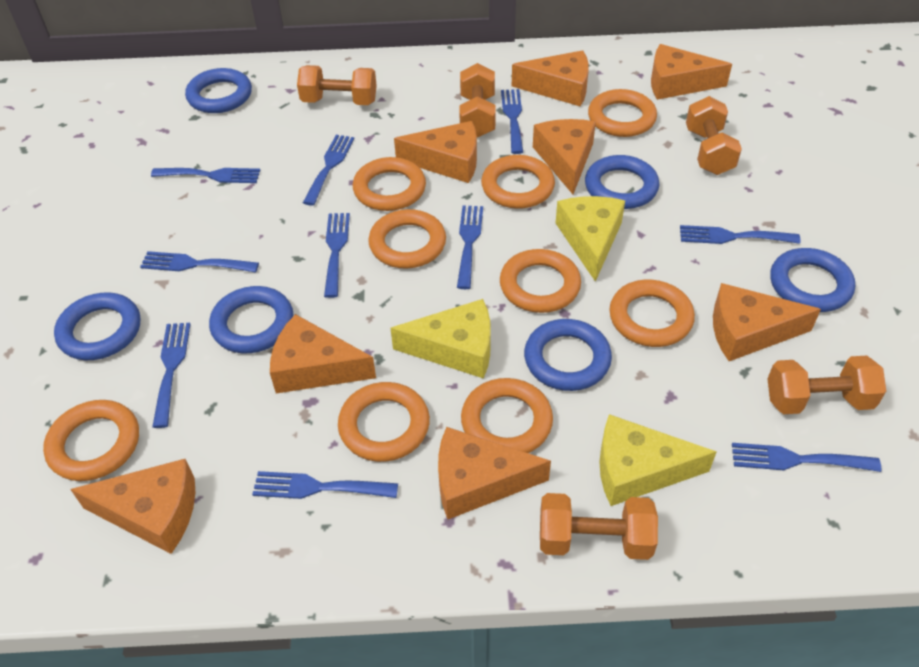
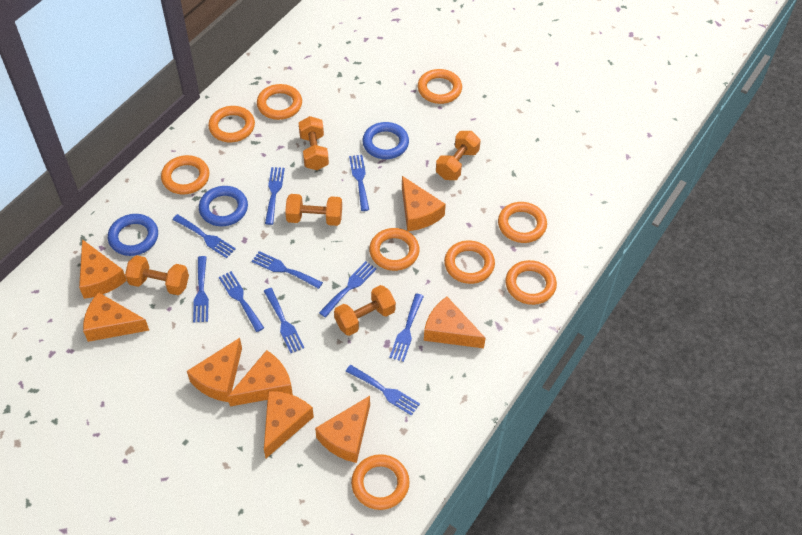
blue ring: 6 -> 3
yellow cheese: 3 -> 0

